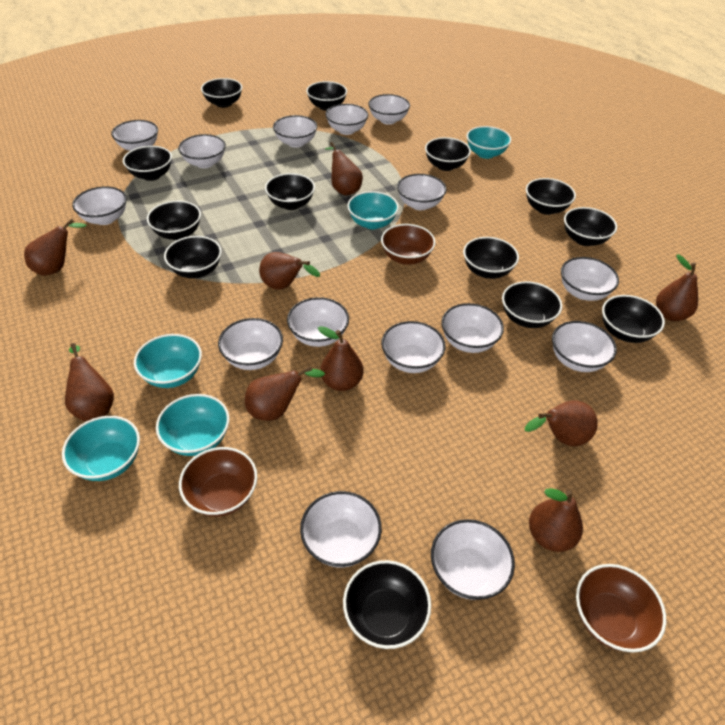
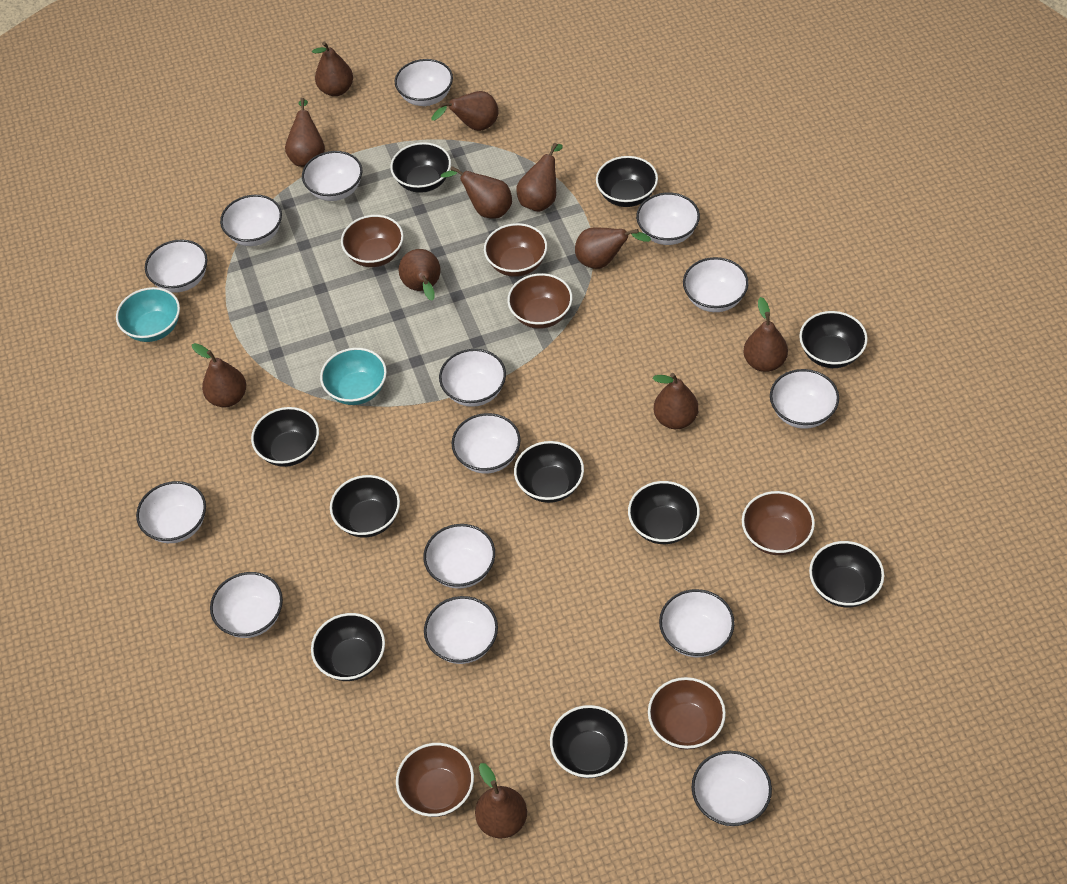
black bowl: 13 -> 10
brown bowl: 3 -> 6
brown pear: 9 -> 11
turquoise bowl: 5 -> 2

